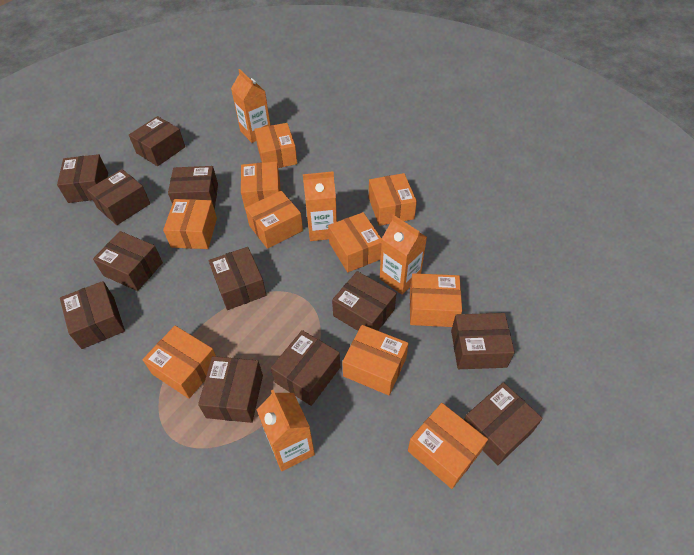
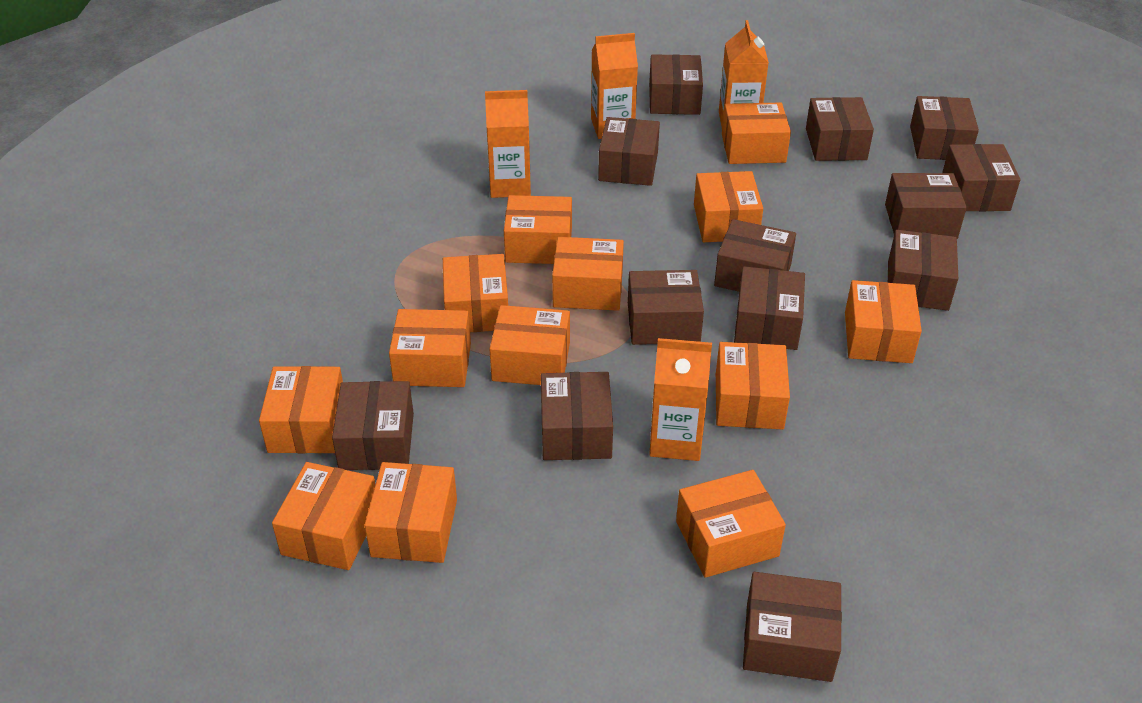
brown box: 12 -> 13
orange box: 10 -> 13

